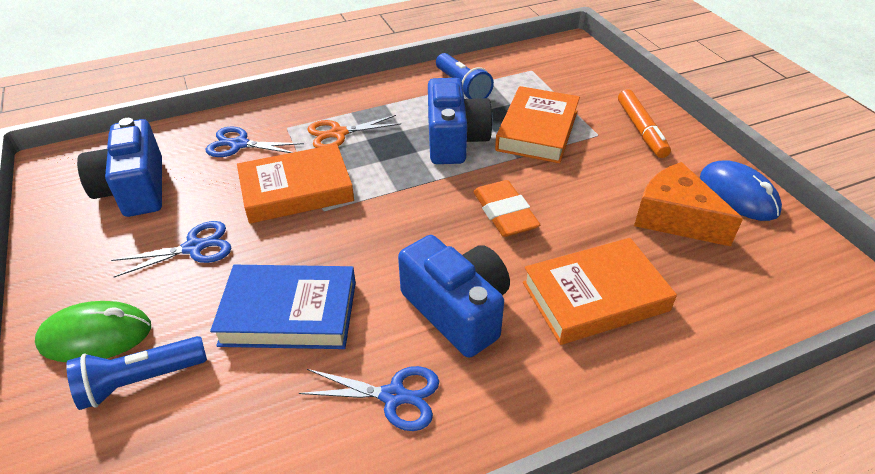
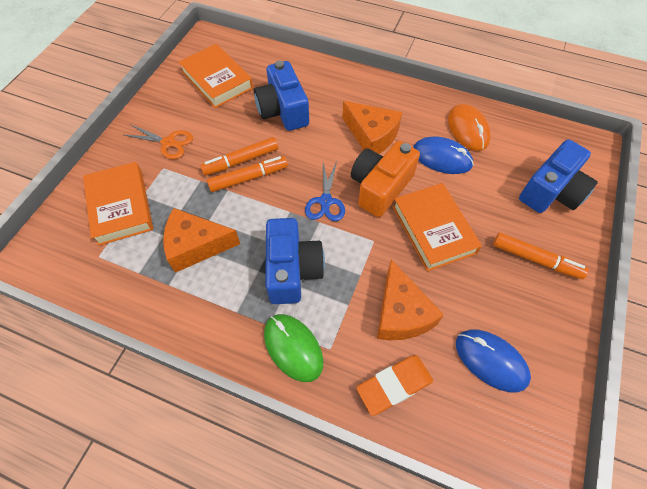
blue book: 1 -> 0
blue flashlight: 2 -> 0
blue mouse: 1 -> 2
blue scissors: 3 -> 1
orange camera: 0 -> 1
orange cheese: 1 -> 3
orange marker: 1 -> 3
orange mouse: 0 -> 1

